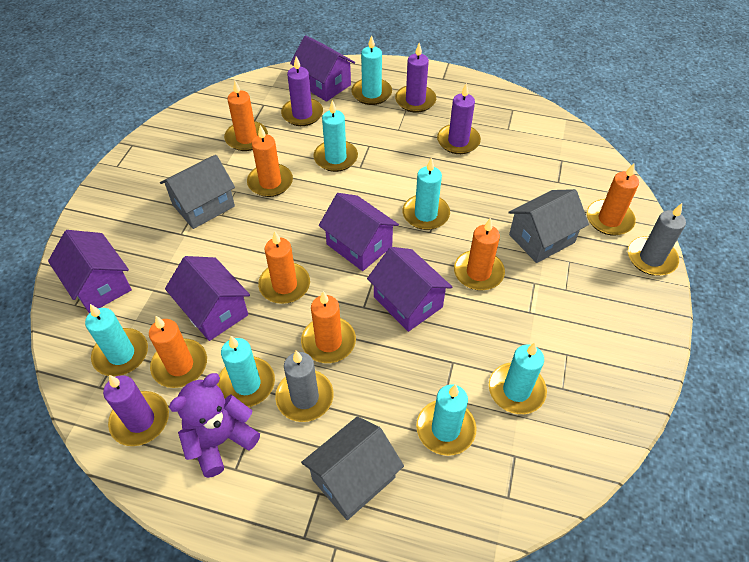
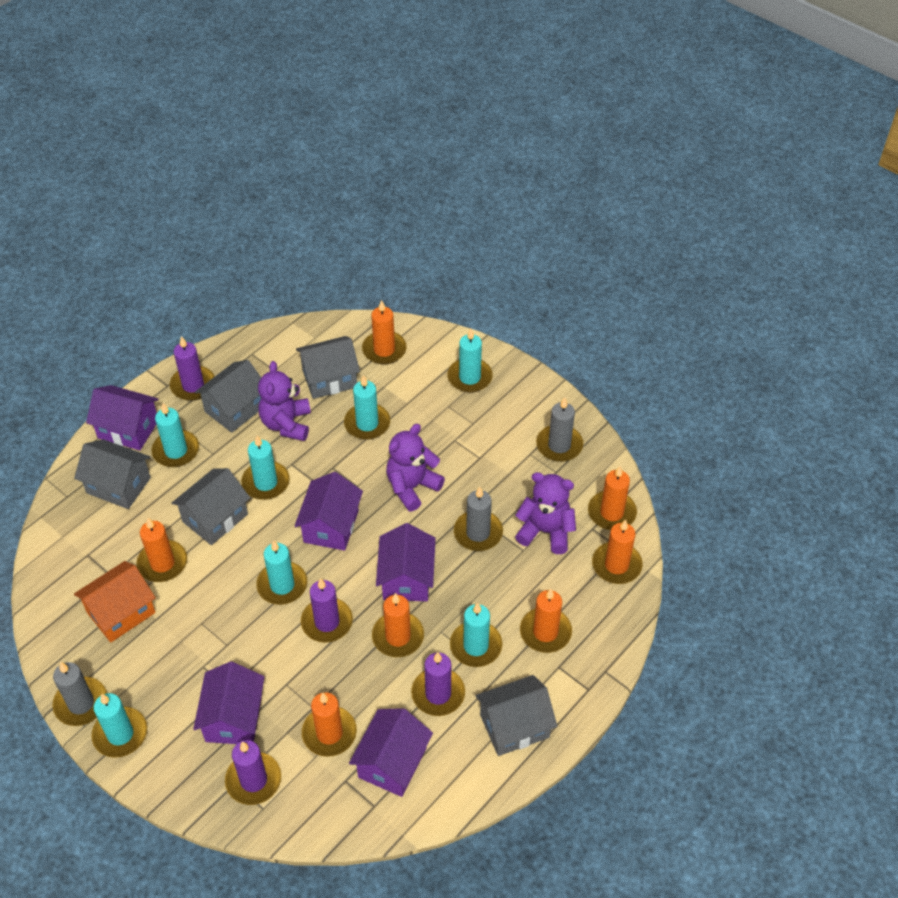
grey candle: 2 -> 3
grey house: 3 -> 5
orange house: 0 -> 1
purple teddy bear: 1 -> 3

